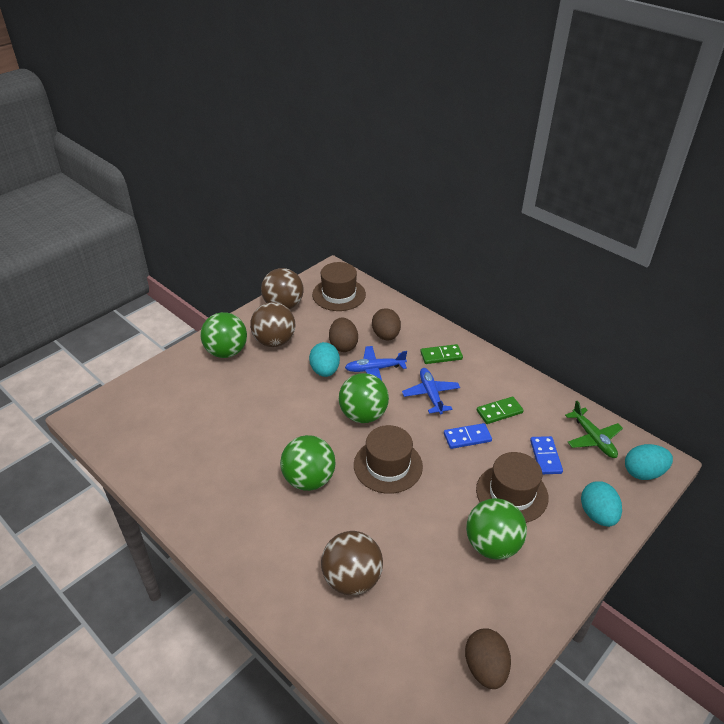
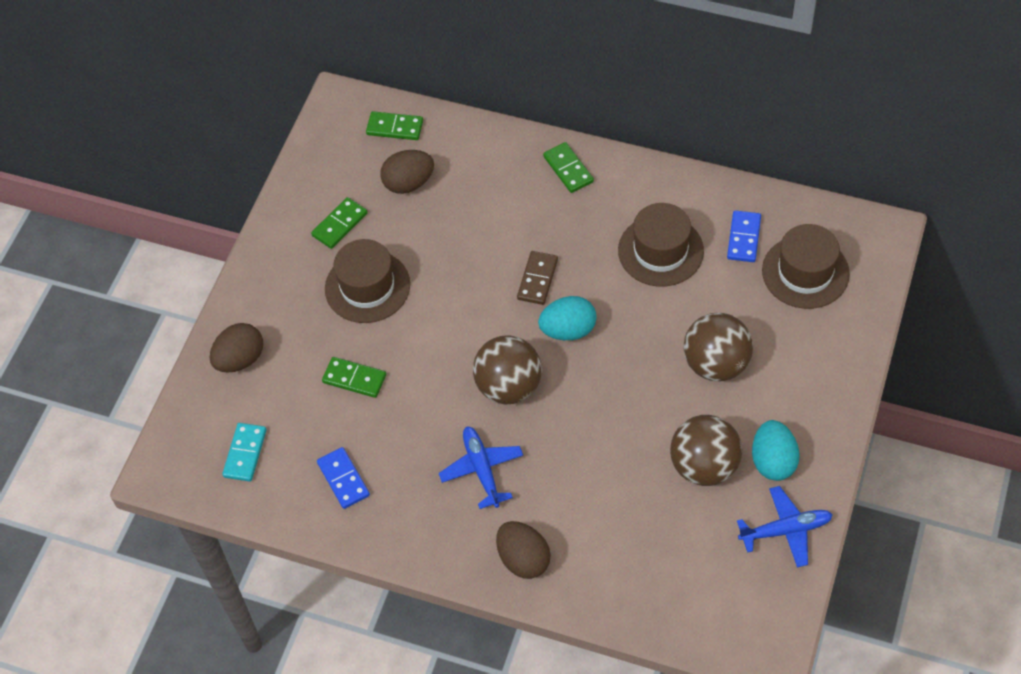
brown domino: 0 -> 1
green ball: 4 -> 0
green domino: 2 -> 4
green plane: 1 -> 0
turquoise domino: 0 -> 1
turquoise egg: 3 -> 2

